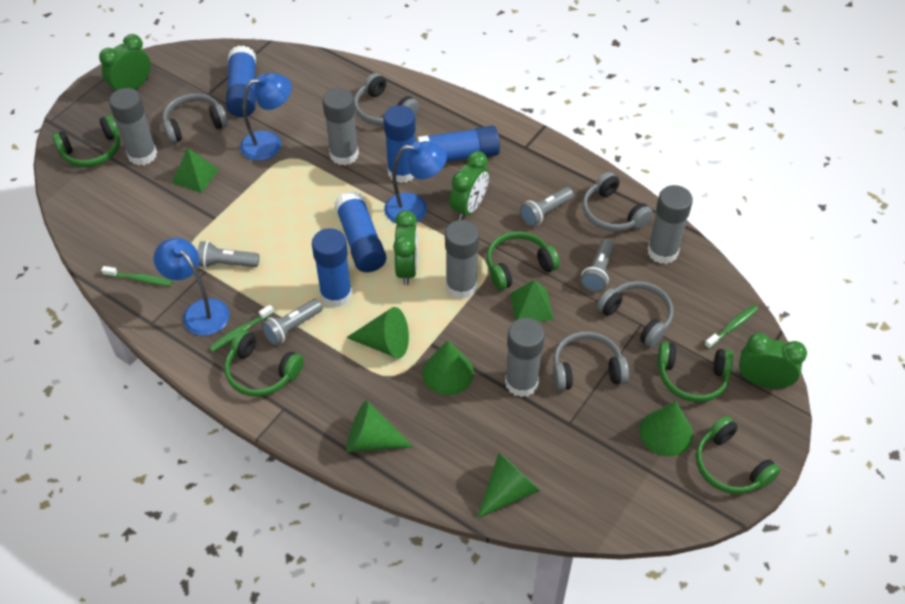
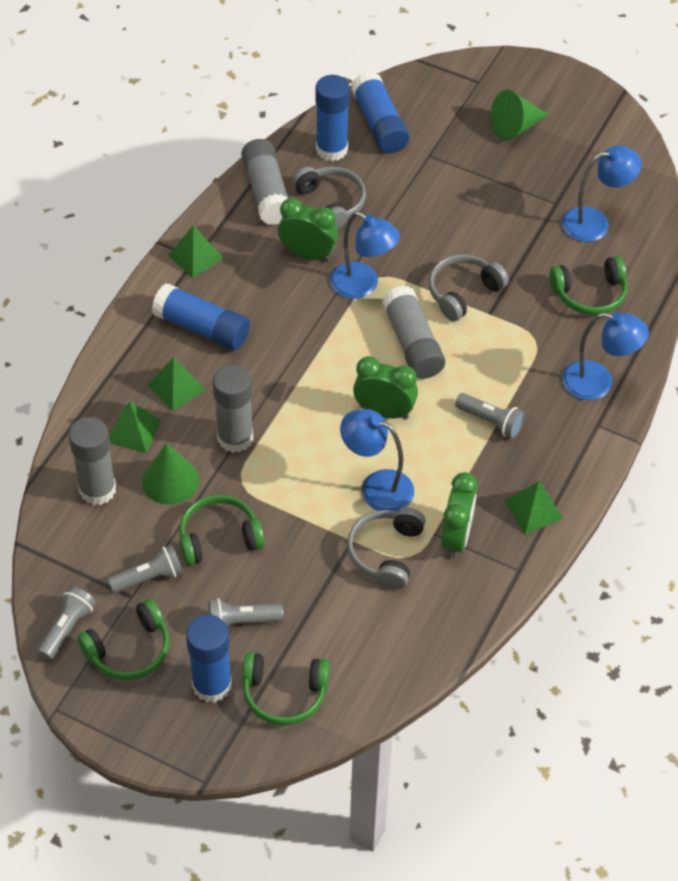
blue glue stick: 5 -> 4
blue lamp: 3 -> 4
green clock: 4 -> 3
green cone: 5 -> 2
green headphones: 5 -> 4
green pyramid: 2 -> 4
green toothbrush: 3 -> 0
grey glue stick: 5 -> 4
grey headphones: 5 -> 3

